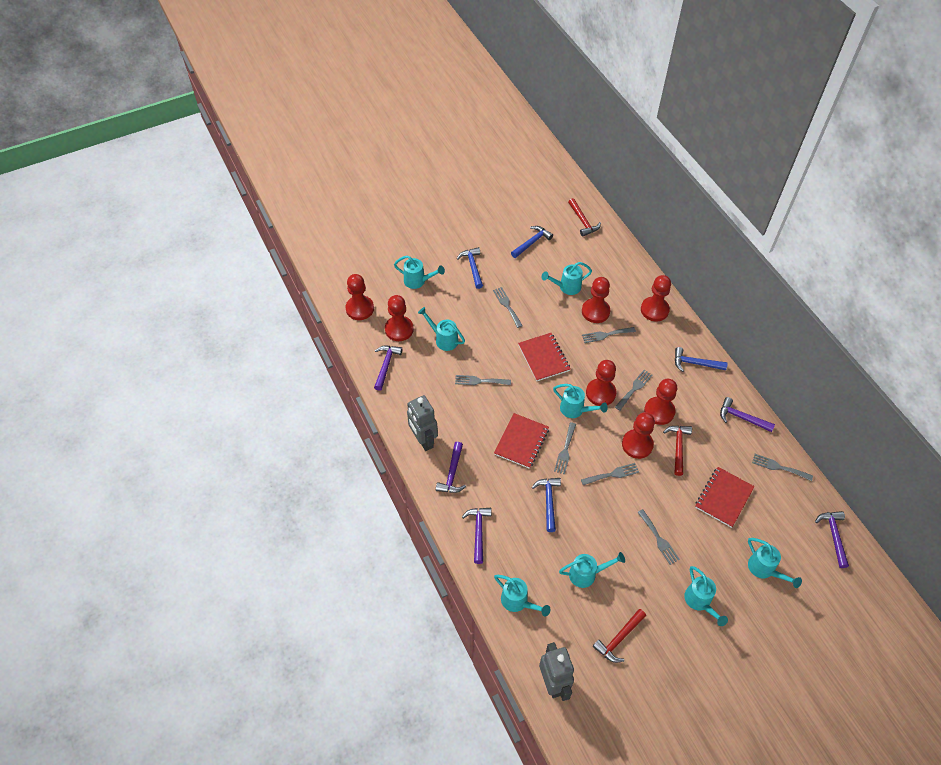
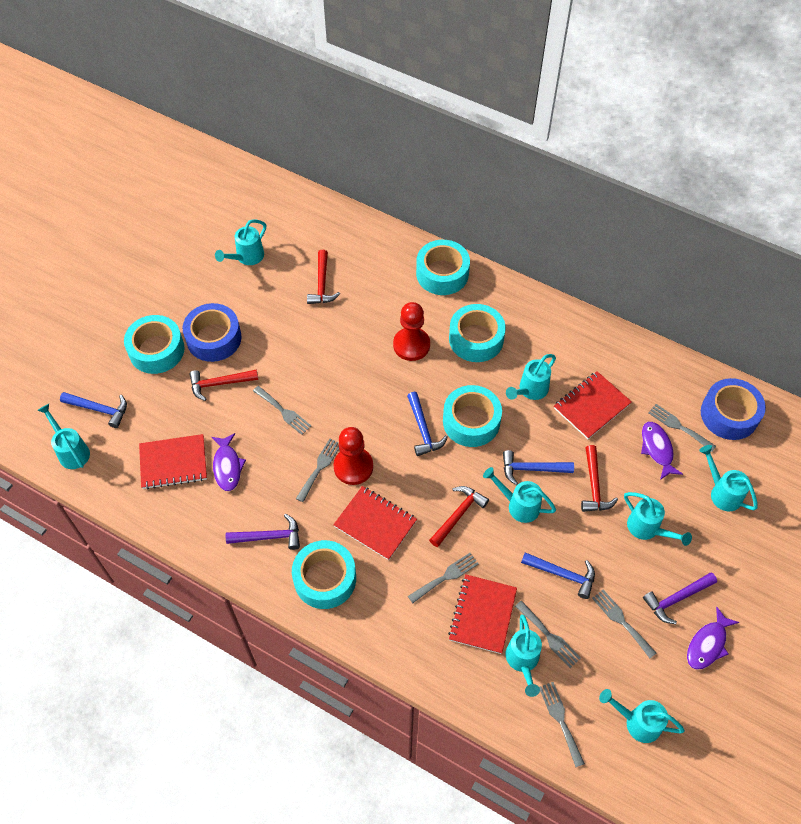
blue tape: 0 -> 2
grey fork: 8 -> 7
grey robot: 2 -> 0
purple fish: 0 -> 3
purple hammer: 5 -> 2
red hammer: 3 -> 4
red notebook: 3 -> 4
red pawn: 7 -> 2
turquoise tape: 0 -> 5

